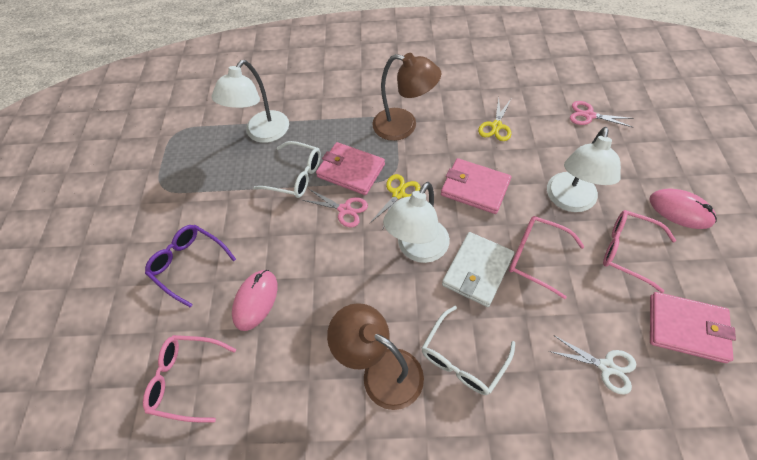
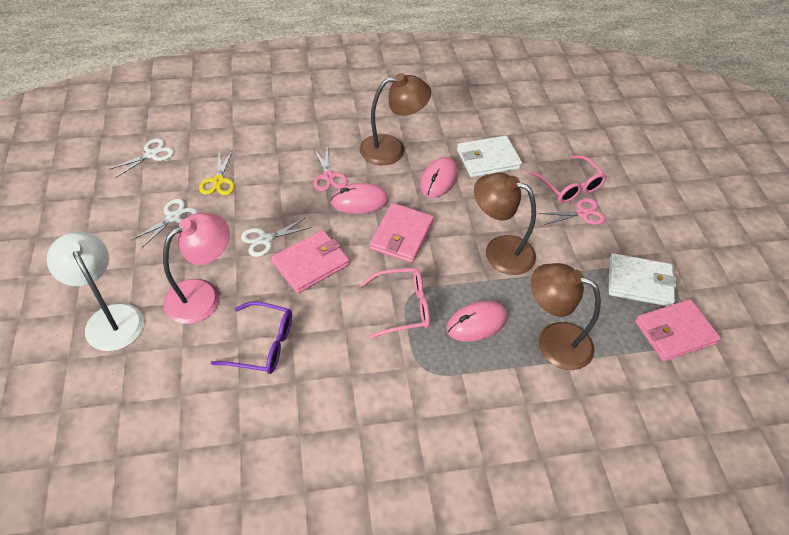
brown lamp: 2 -> 3
pink glasses: 3 -> 2
pink lamp: 0 -> 1
pink mouse: 2 -> 3
white glasses: 2 -> 0
white lamp: 3 -> 1
white scissors: 1 -> 3
white wallet: 1 -> 2
yellow scissors: 2 -> 1

